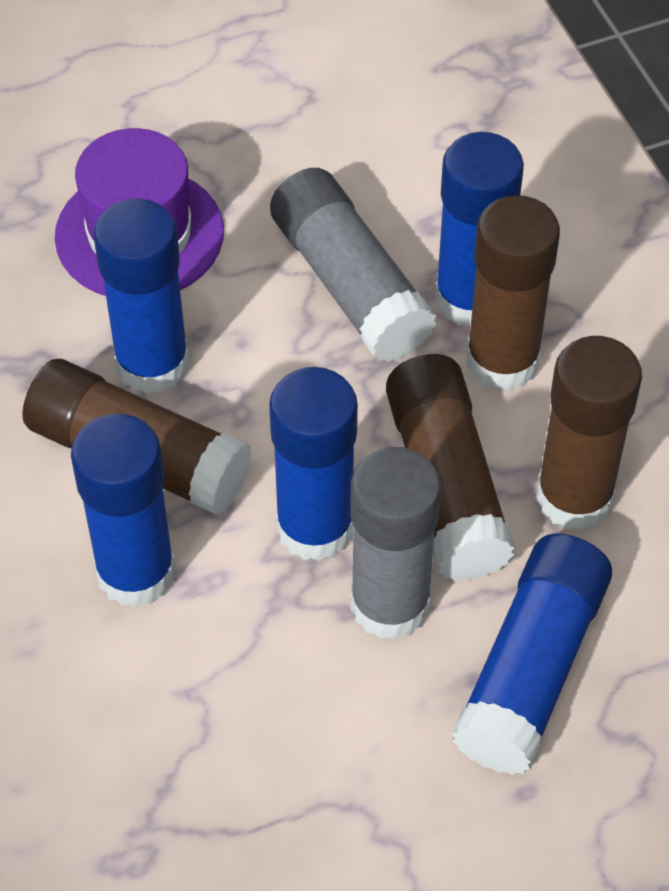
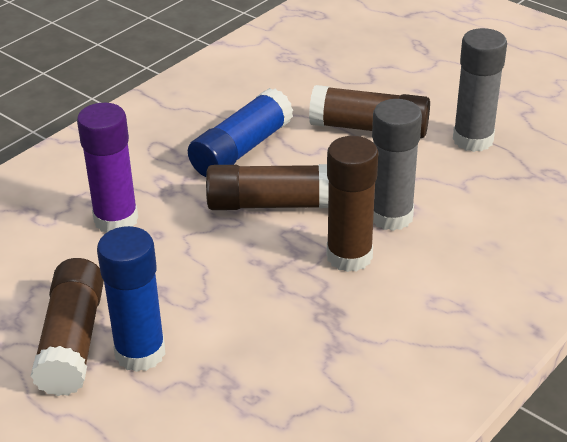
blue glue stick: 5 -> 2
purple glue stick: 0 -> 1
purple hat: 1 -> 0

